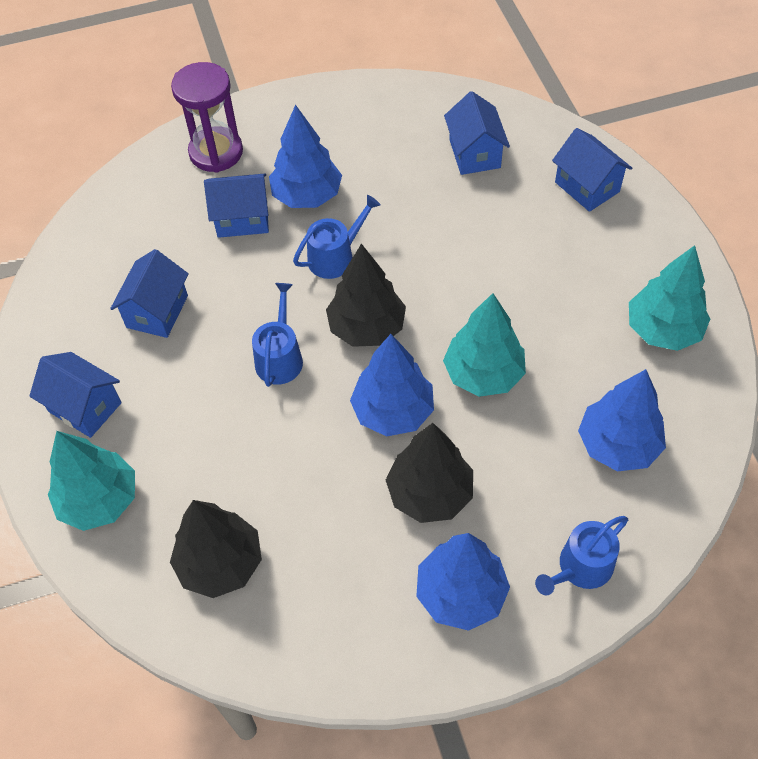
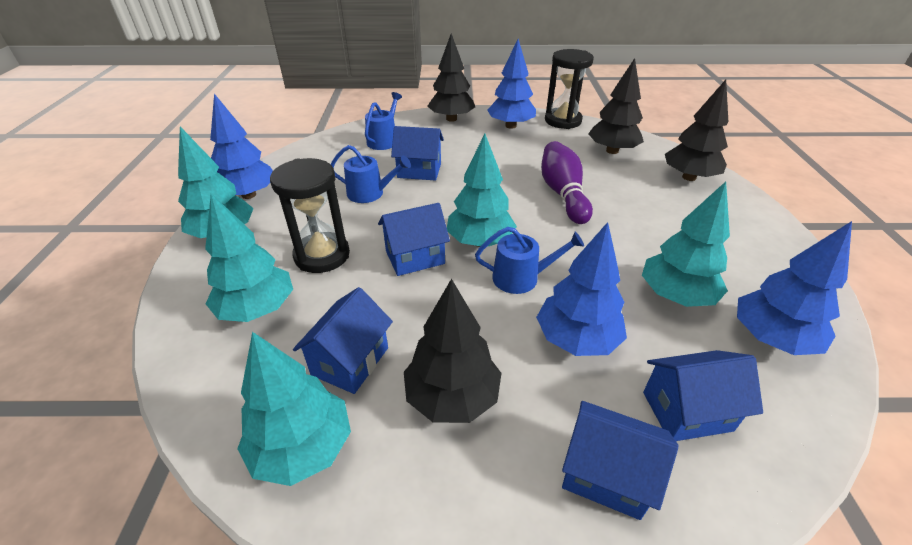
black hourglass: 0 -> 2
black tree: 3 -> 4
purple bowling pin: 0 -> 1
purple hourglass: 1 -> 0
turquoise tree: 3 -> 5

